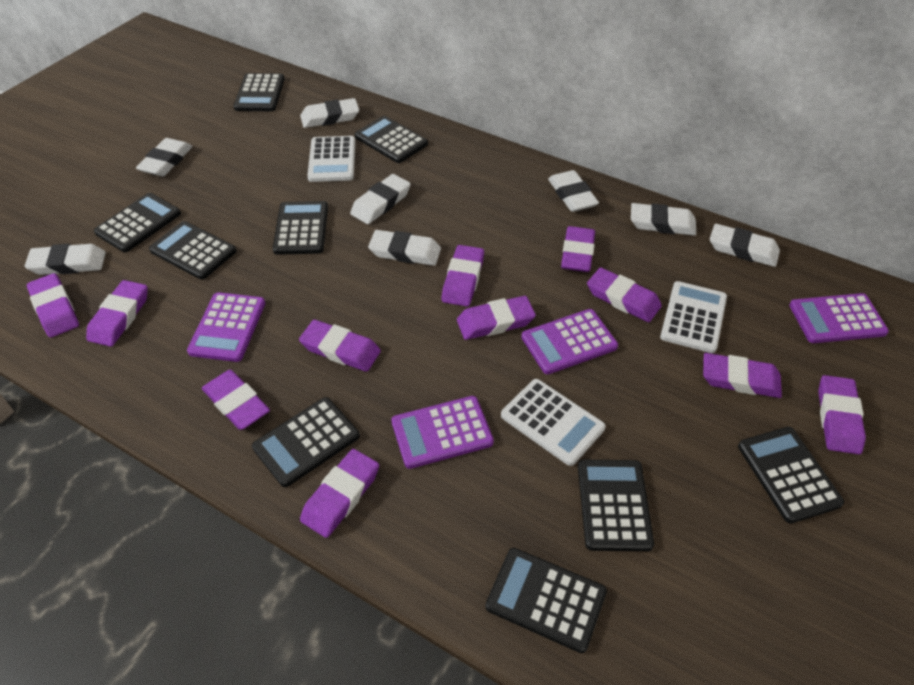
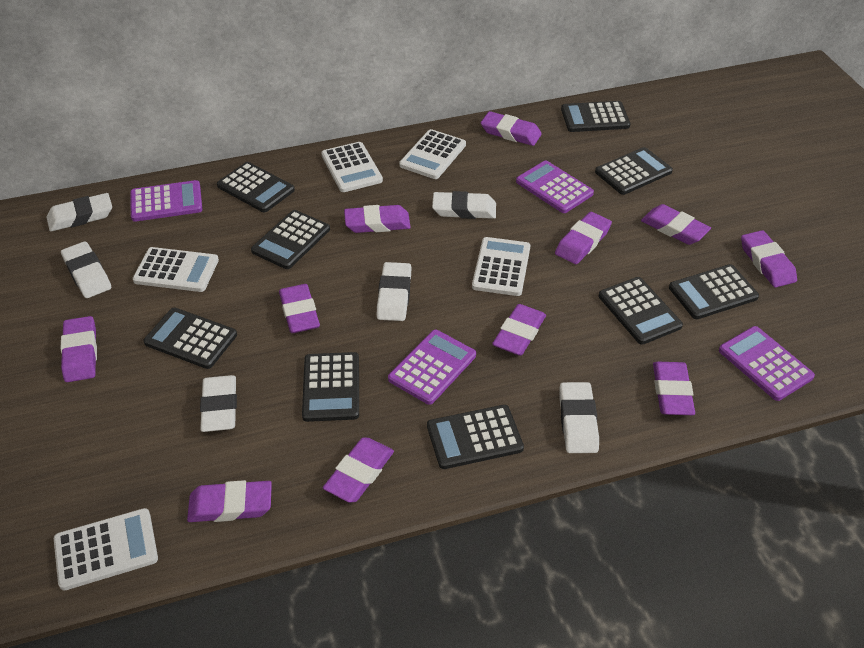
white calculator: 3 -> 5
white eraser: 8 -> 6

